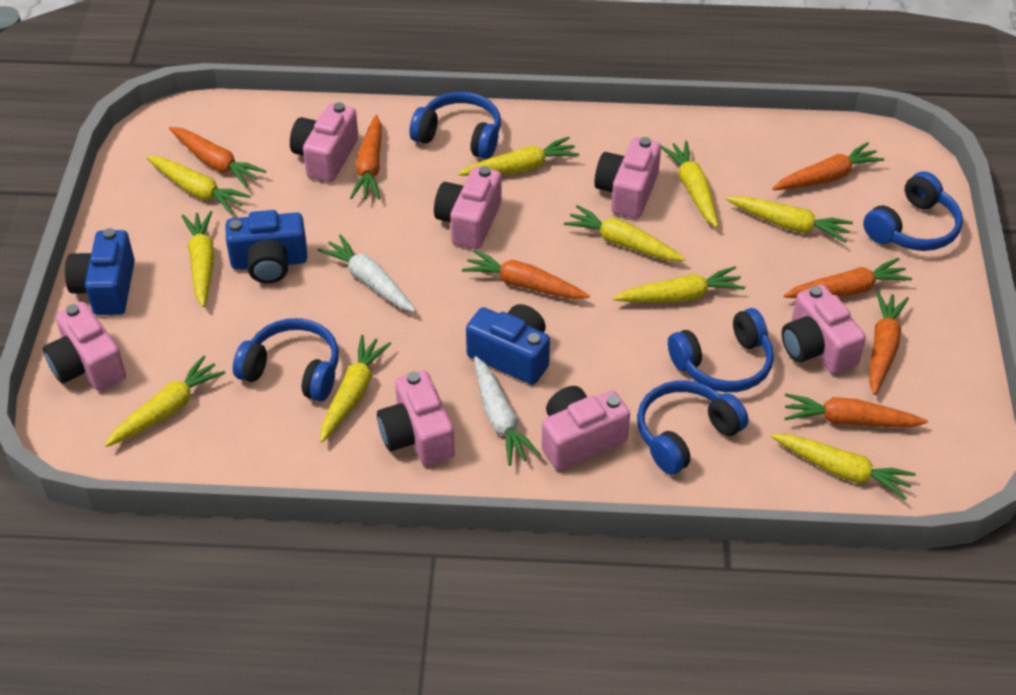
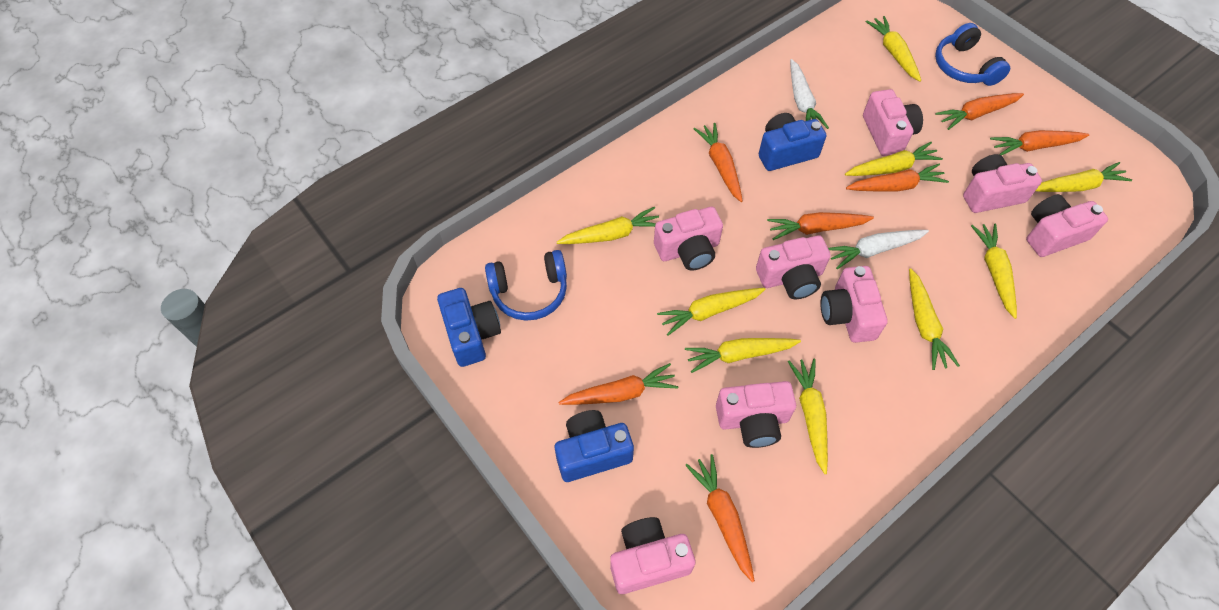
blue headphones: 5 -> 2
pink camera: 7 -> 8
yellow carrot: 10 -> 9

